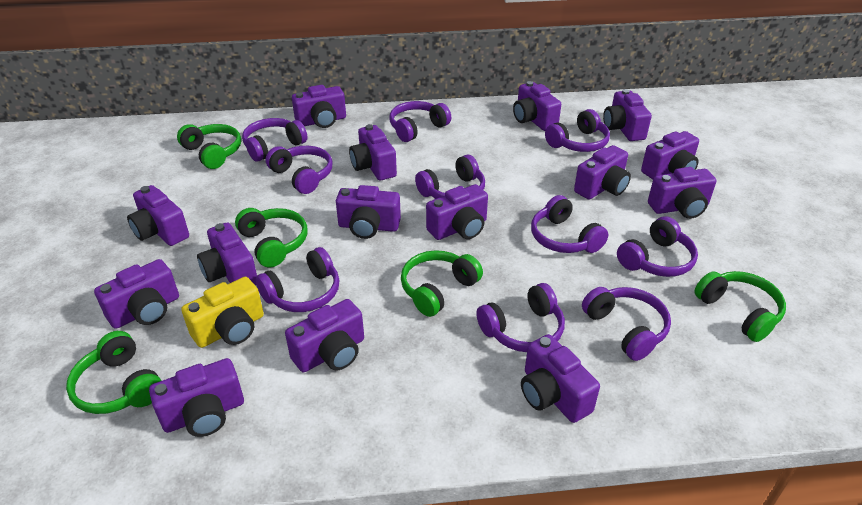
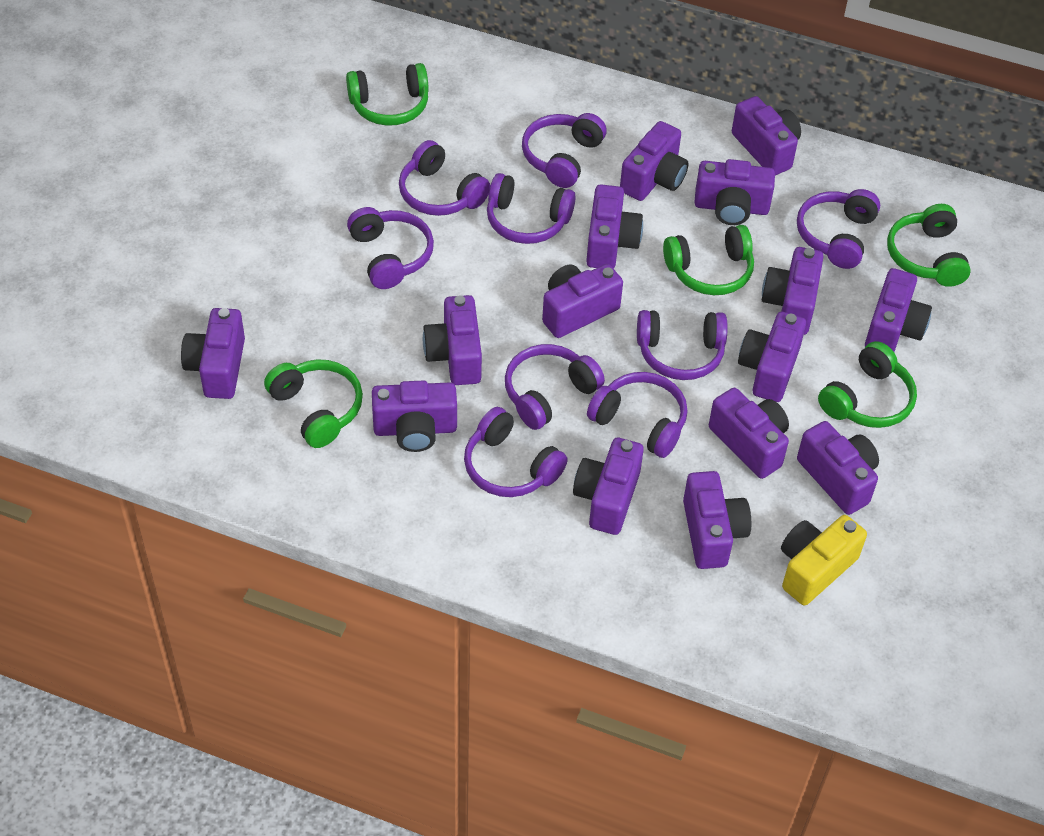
purple headphones: 10 -> 9

